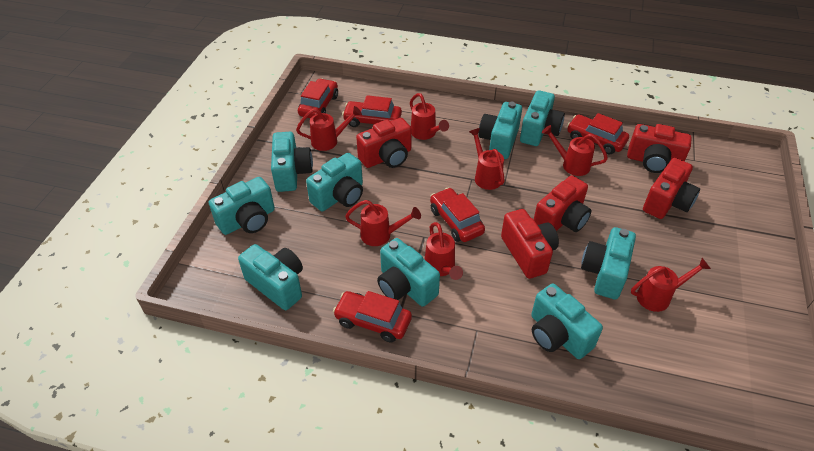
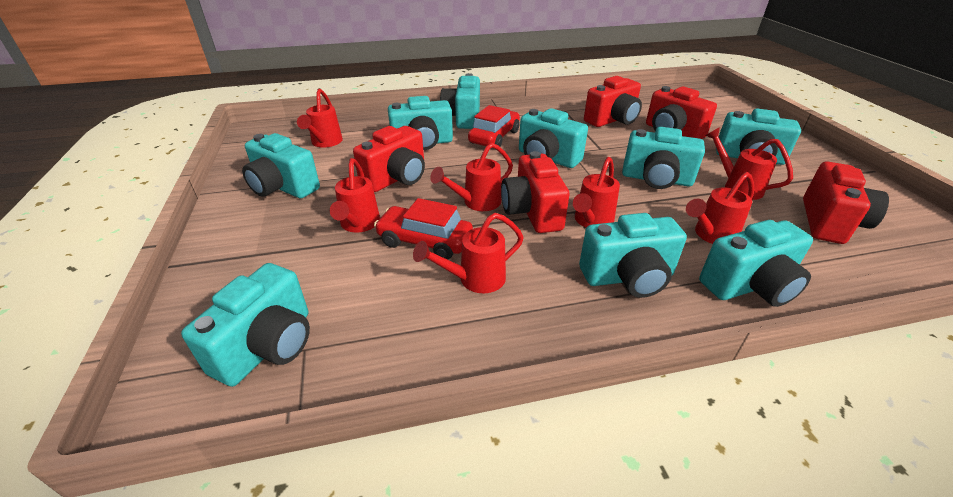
red car: 5 -> 2

